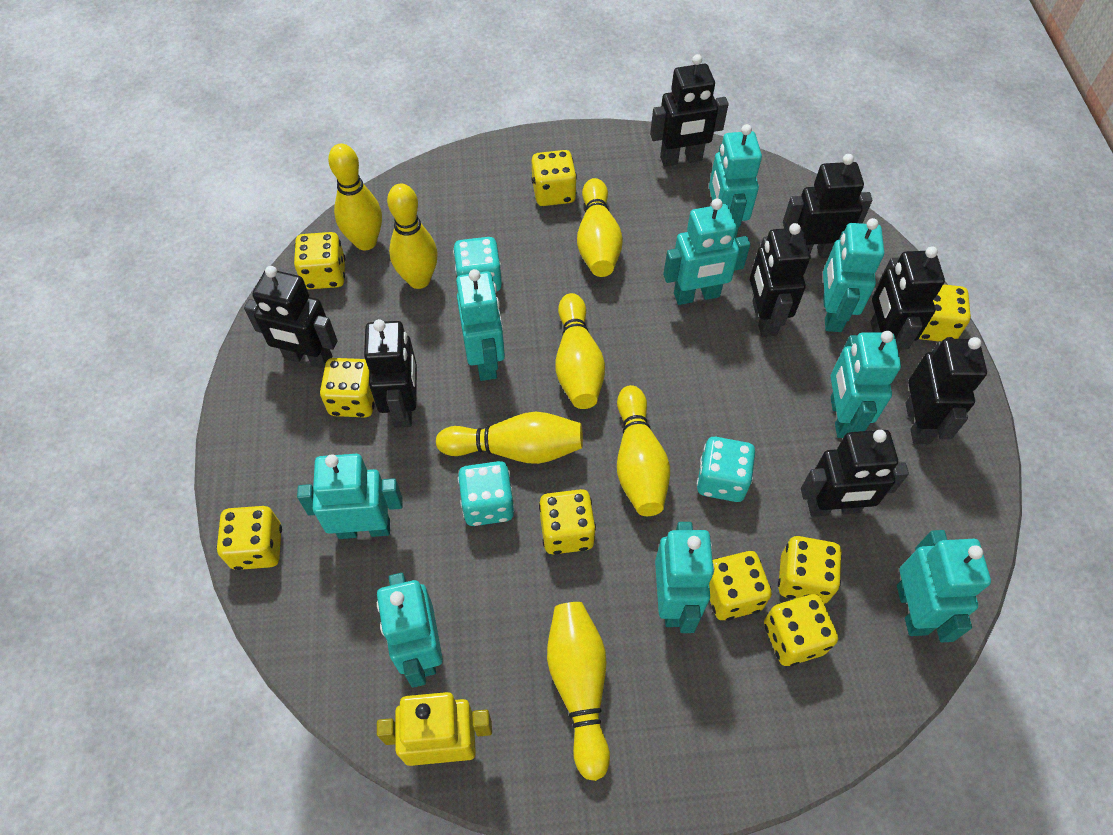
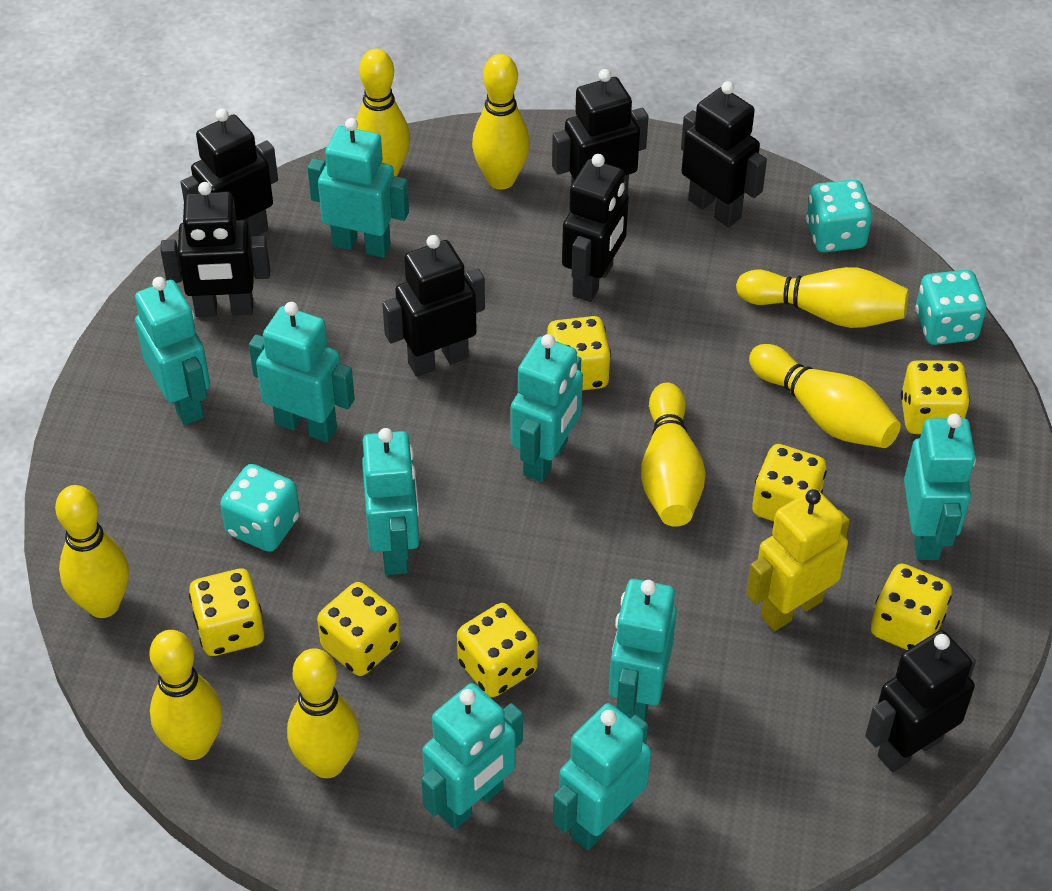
black robot: 8 -> 7
yellow bowling pin: 7 -> 8
yellow dice: 9 -> 7

